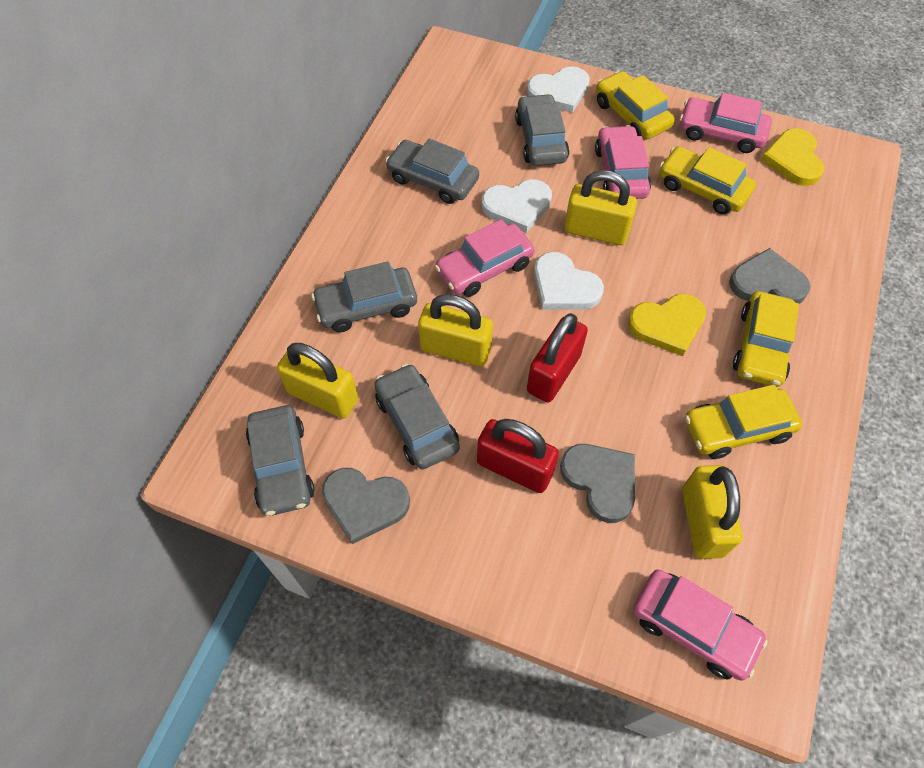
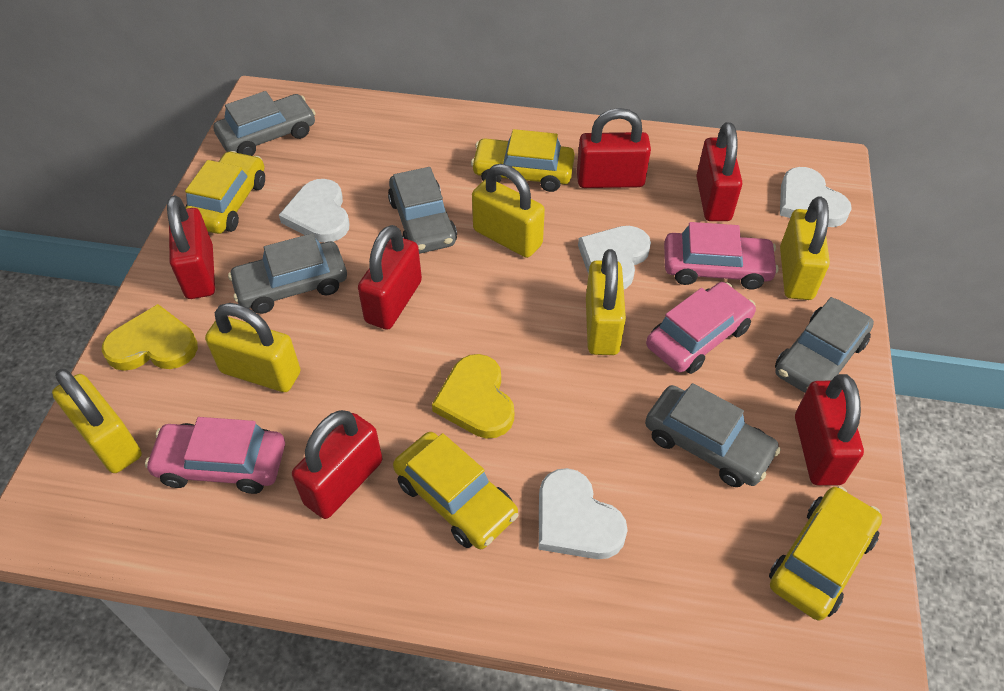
grey heart: 3 -> 0
pink car: 4 -> 3
red padlock: 2 -> 6
white heart: 3 -> 4
yellow padlock: 4 -> 5

